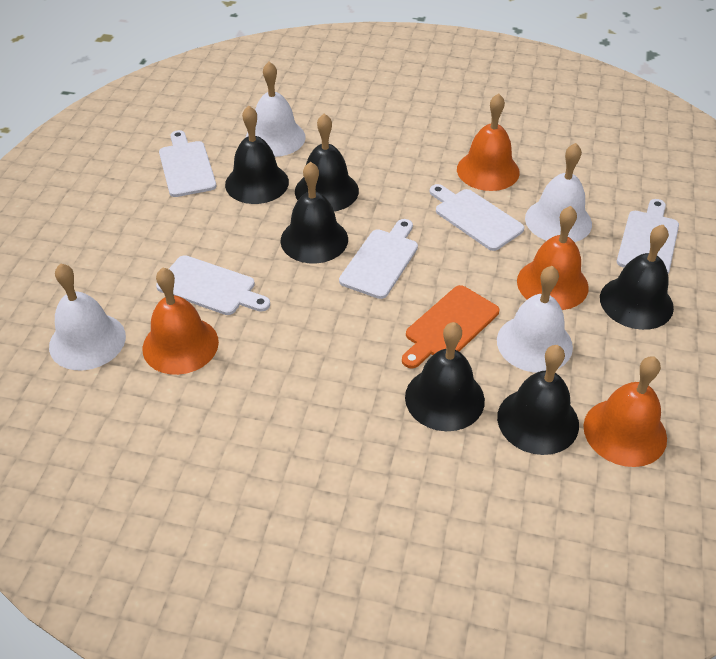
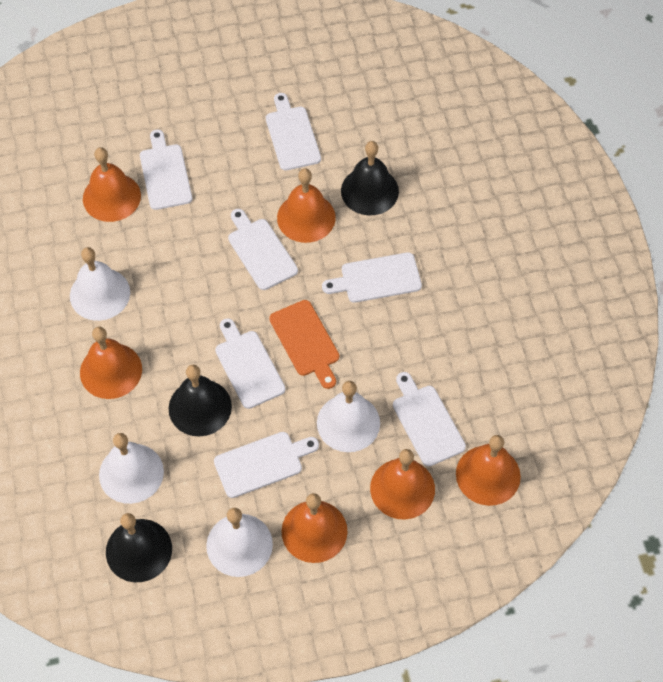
black bell: 6 -> 3
orange bell: 4 -> 6
white cutting board: 5 -> 7

